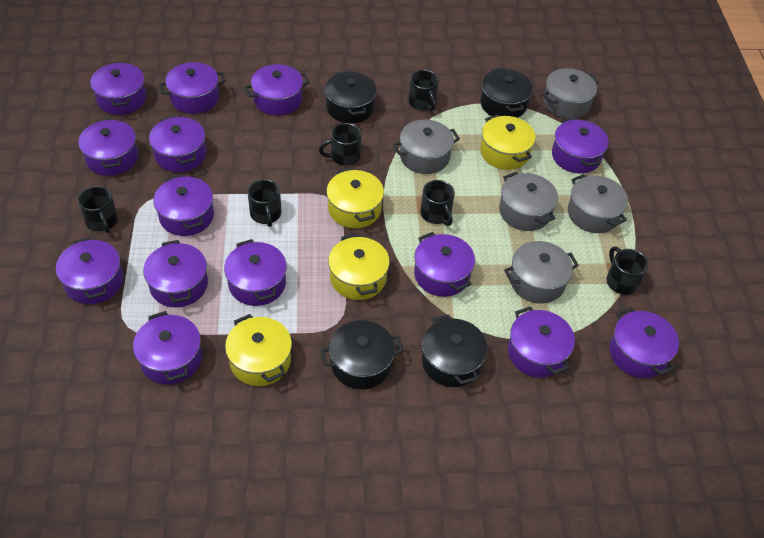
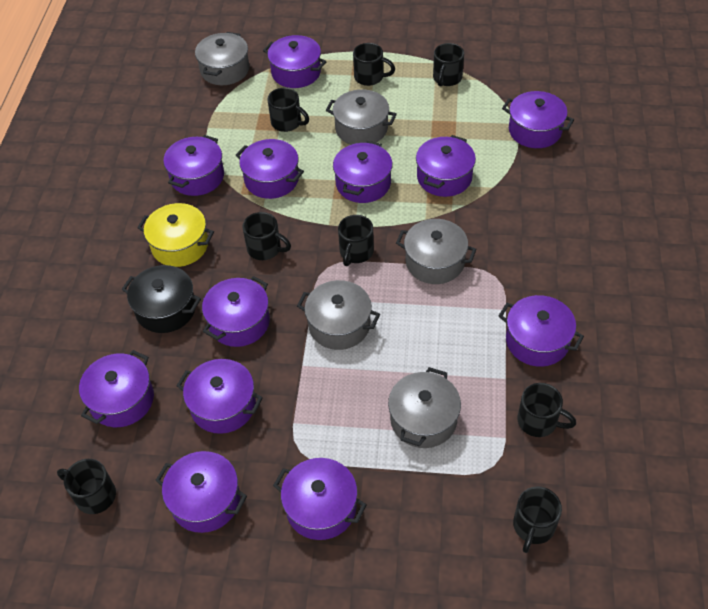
black mug: 6 -> 8
black pot: 4 -> 1
purple pot: 14 -> 12
yellow pot: 4 -> 1

